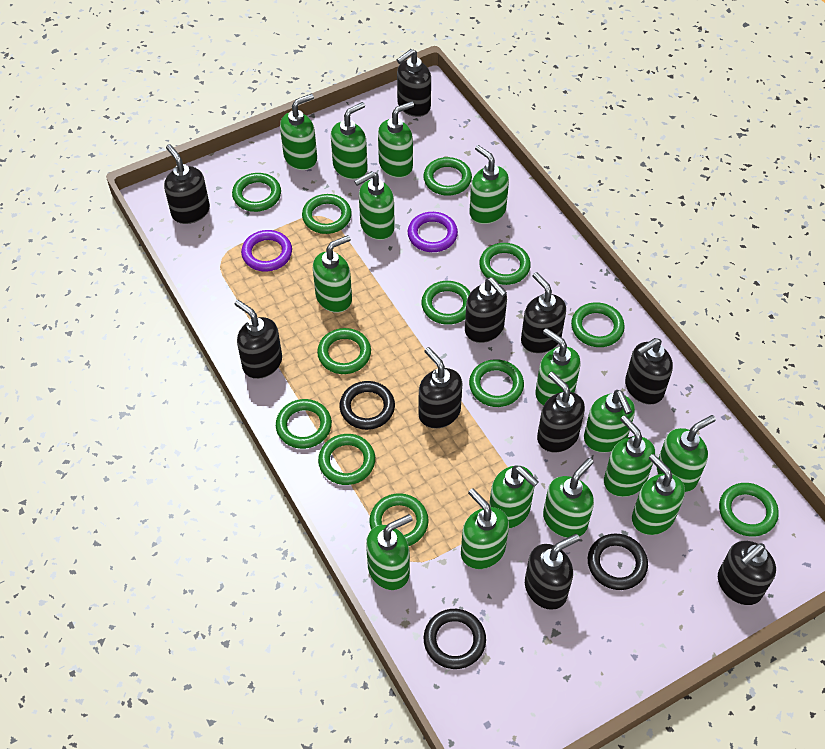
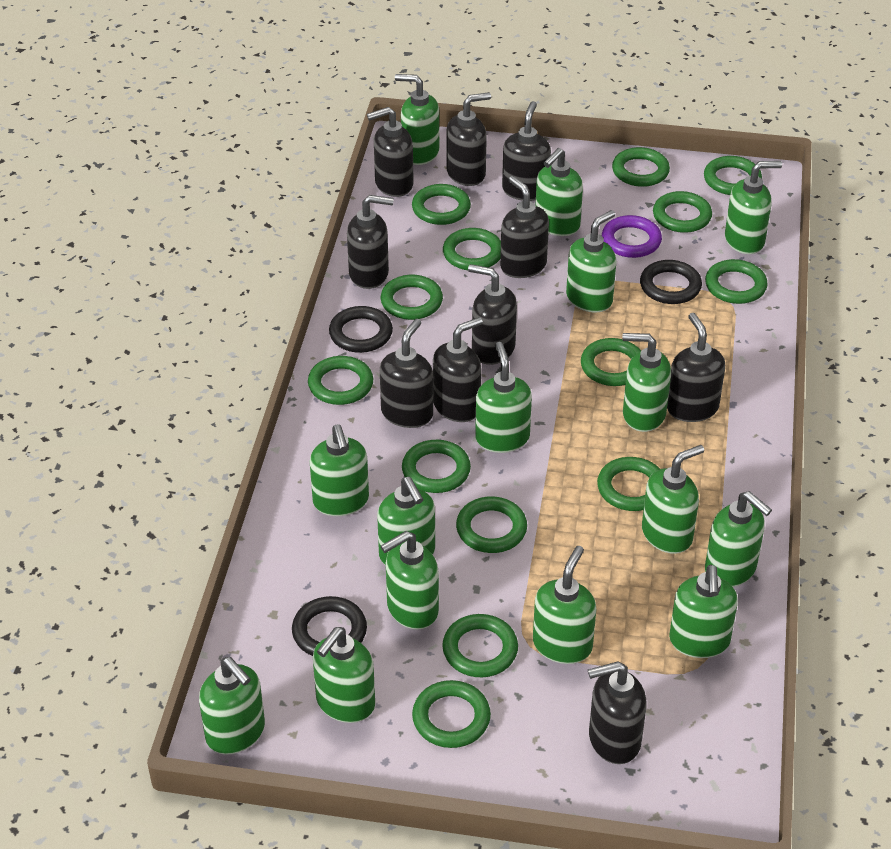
green ring: 12 -> 14
purple ring: 2 -> 1

